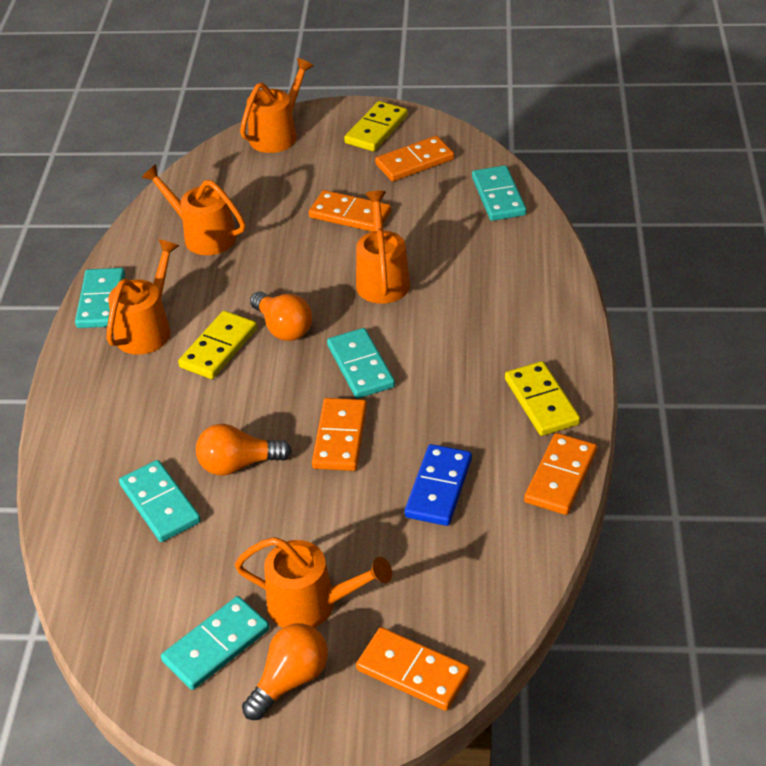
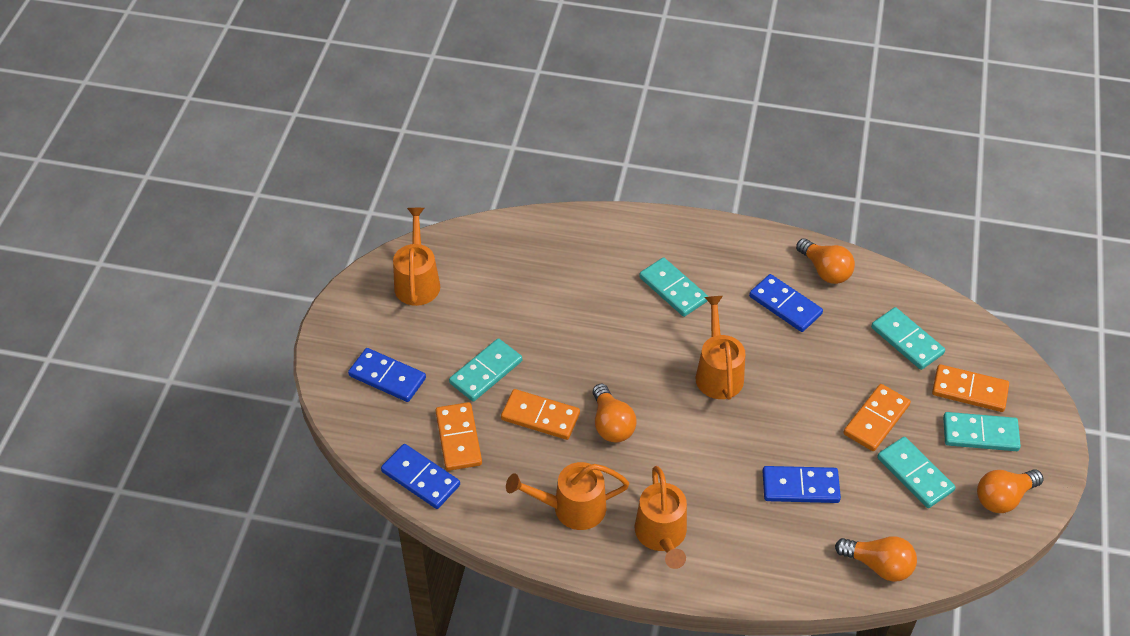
blue domino: 1 -> 4
orange domino: 5 -> 4
orange light bulb: 3 -> 4
orange watering can: 5 -> 4
yellow domino: 3 -> 0

